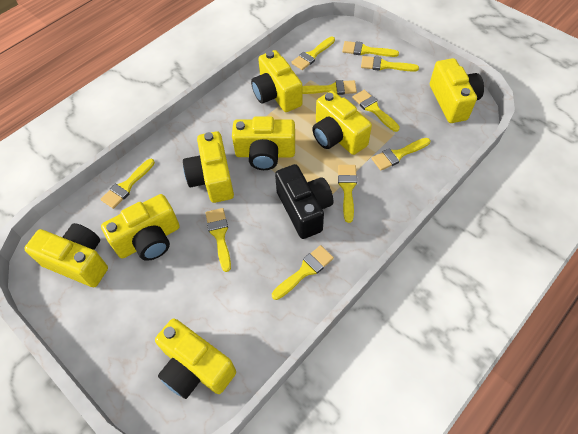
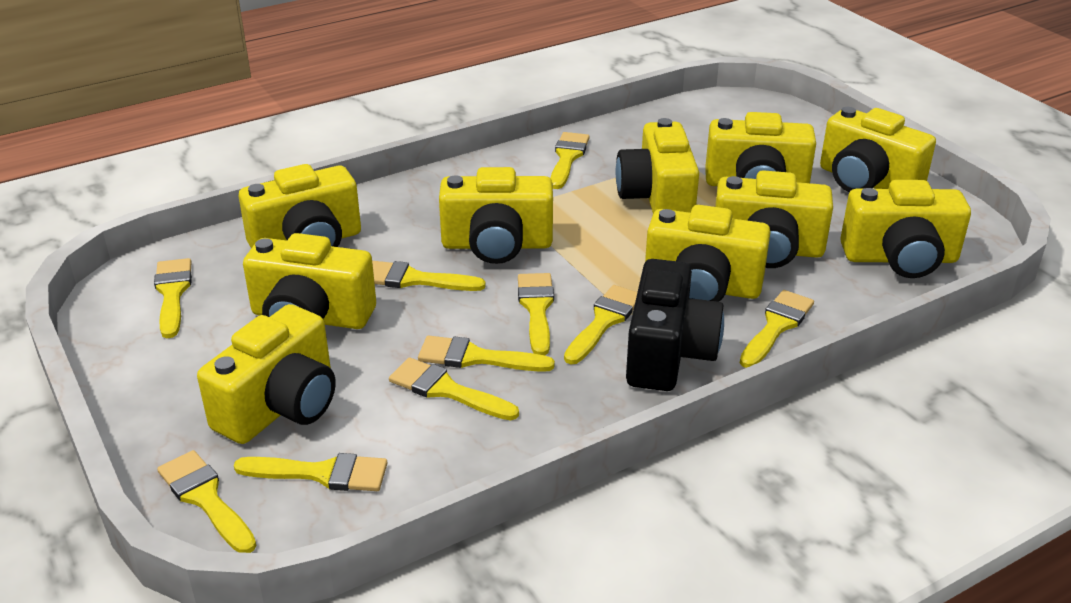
yellow camera: 8 -> 10

